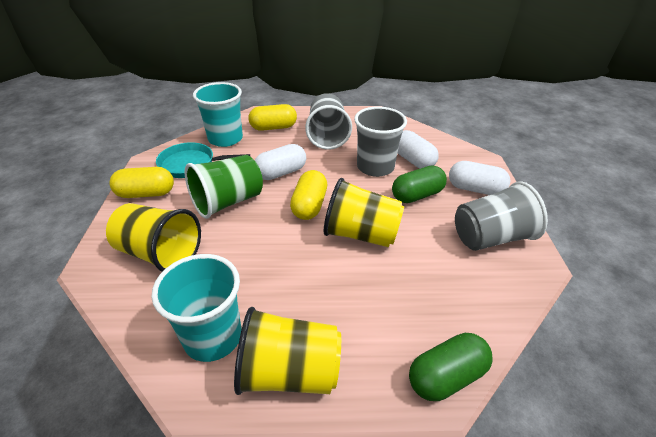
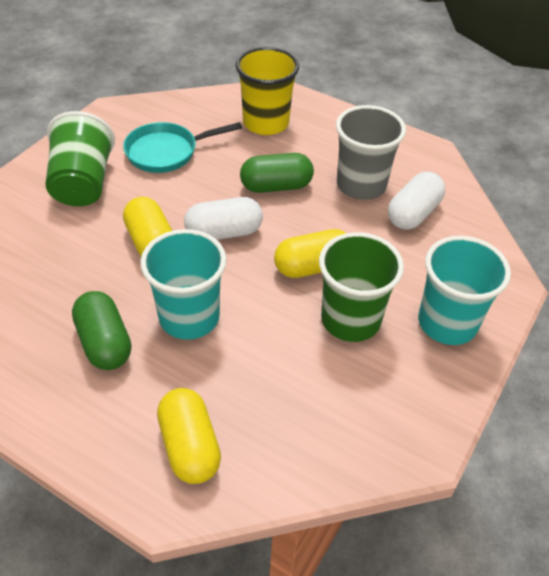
green cup: 1 -> 2
grey cup: 3 -> 1
white capsule: 3 -> 2
yellow cup: 3 -> 1

